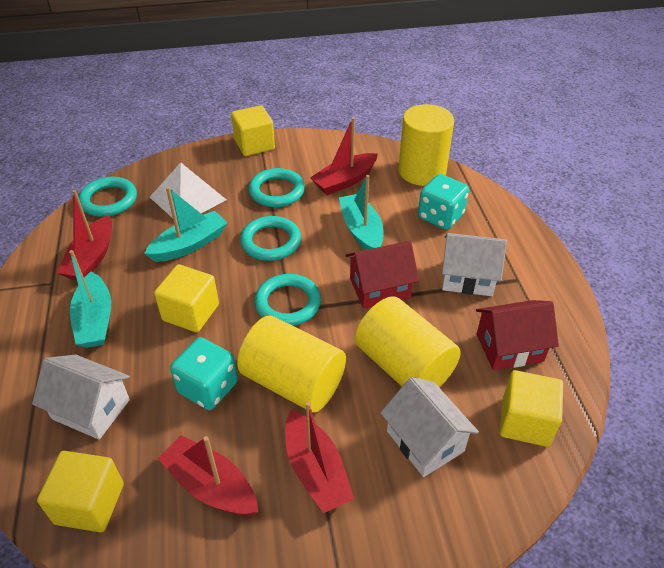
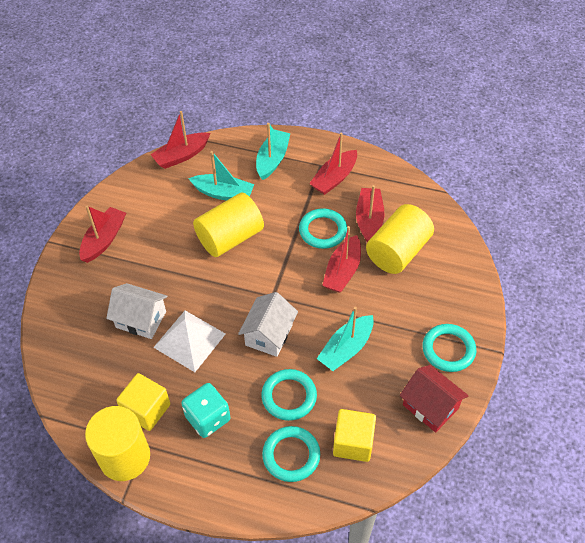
red boat: 4 -> 5
red house: 2 -> 1
turquoise dice: 2 -> 1
white house: 3 -> 2
yellow cube: 4 -> 2

